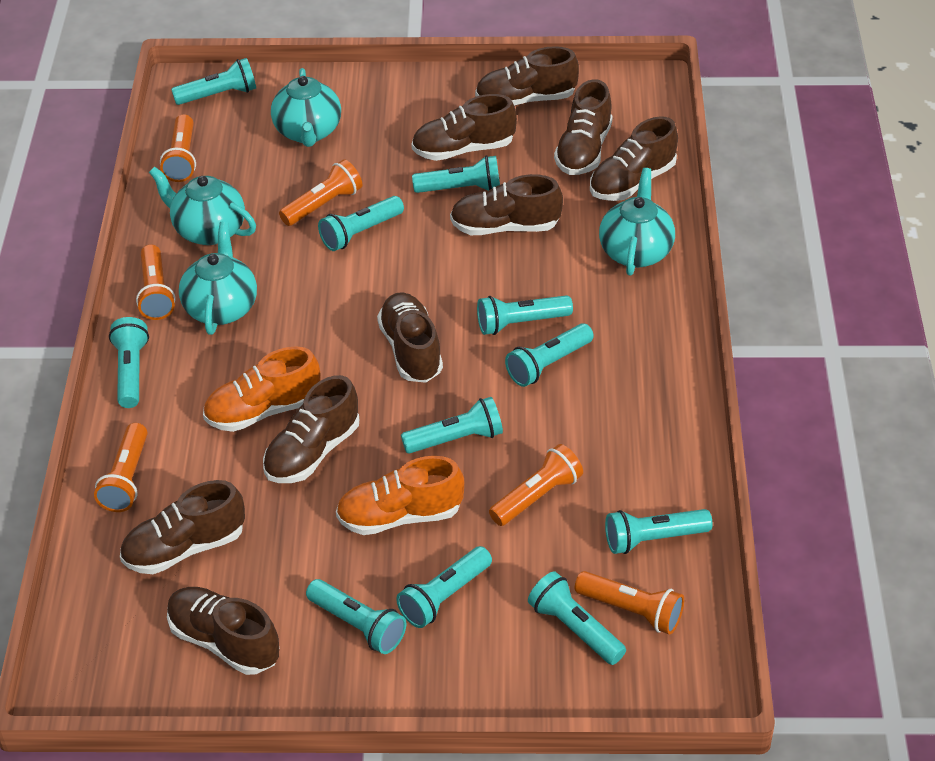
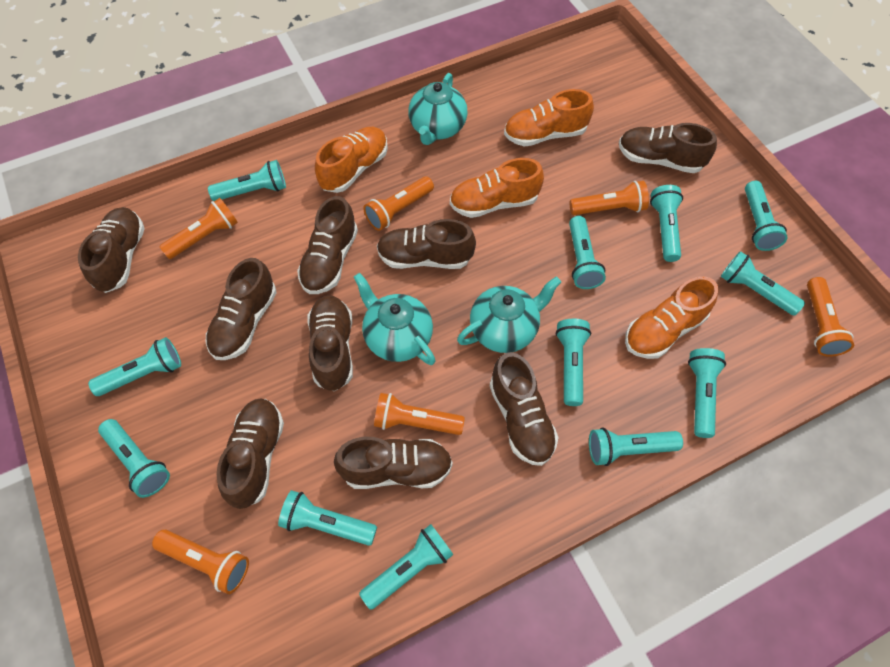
orange shoe: 2 -> 4
turquoise flashlight: 11 -> 12
turquoise teapot: 4 -> 3

